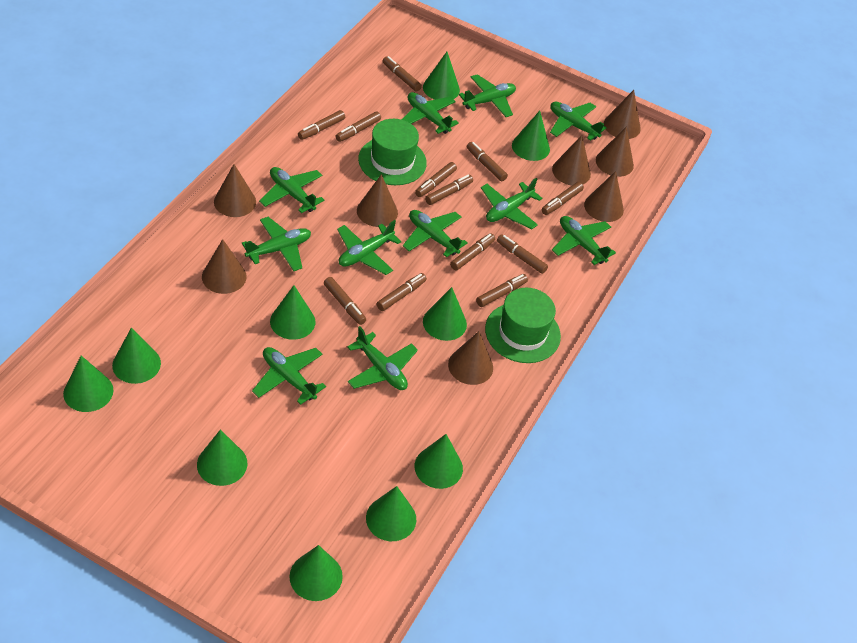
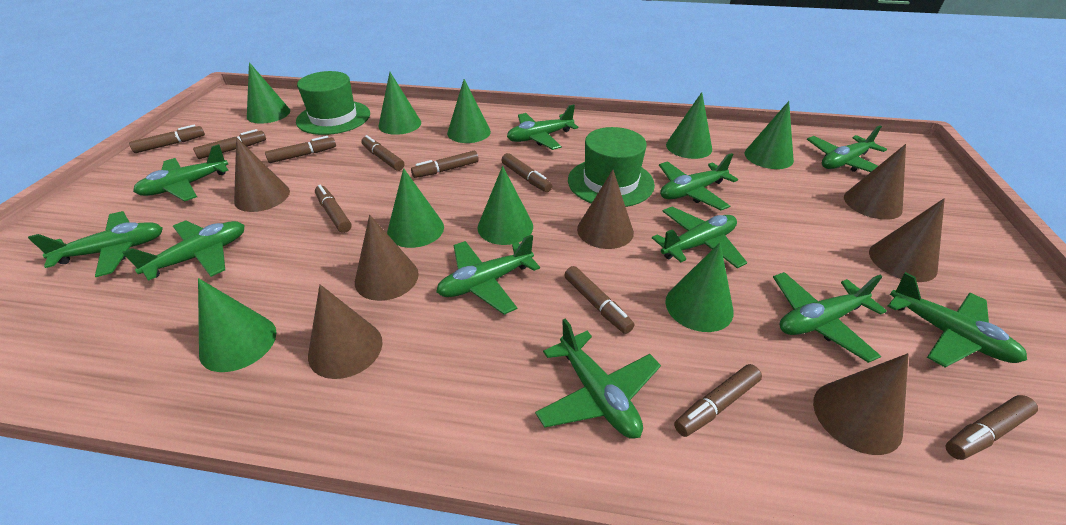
brown cone: 8 -> 7
brown marker: 12 -> 10
green cone: 10 -> 9

